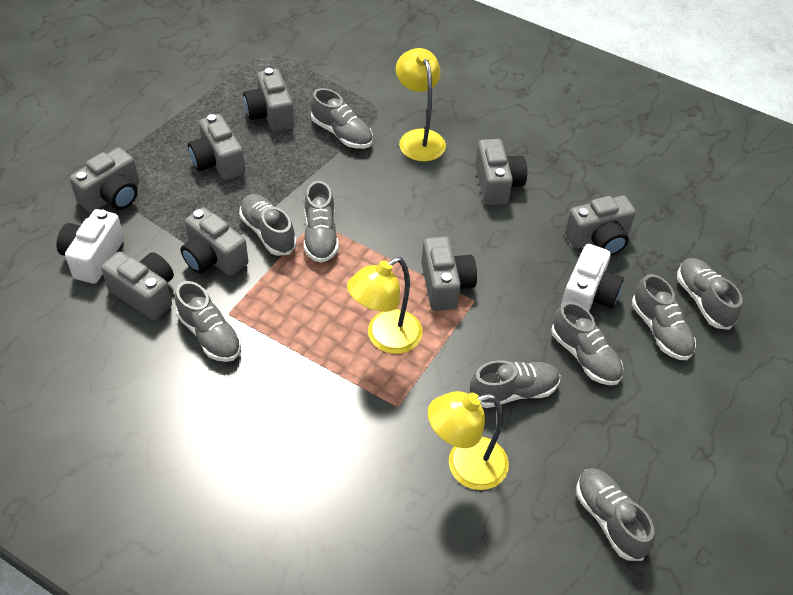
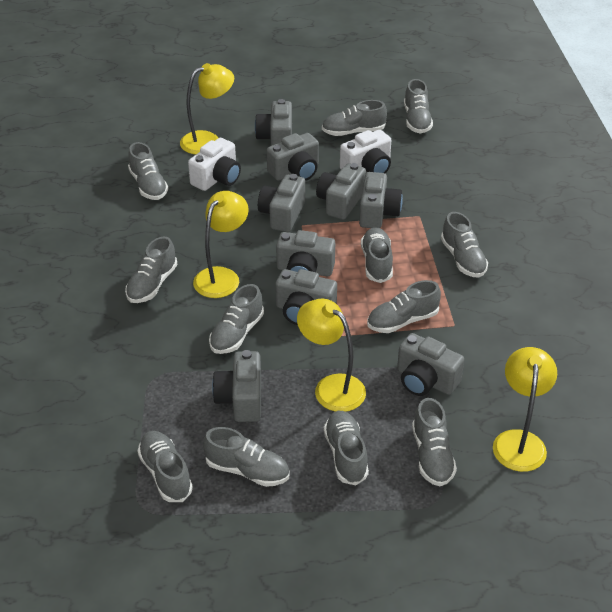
grey camera: 8 -> 9
grey shoe: 9 -> 12
yellow lamp: 3 -> 4

